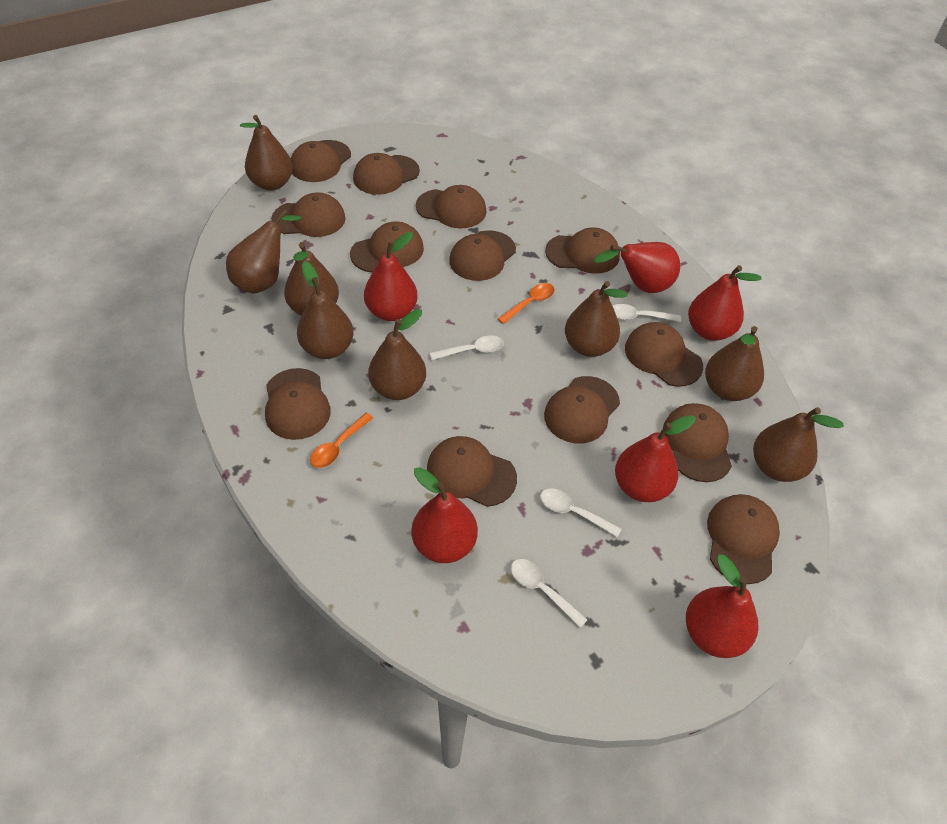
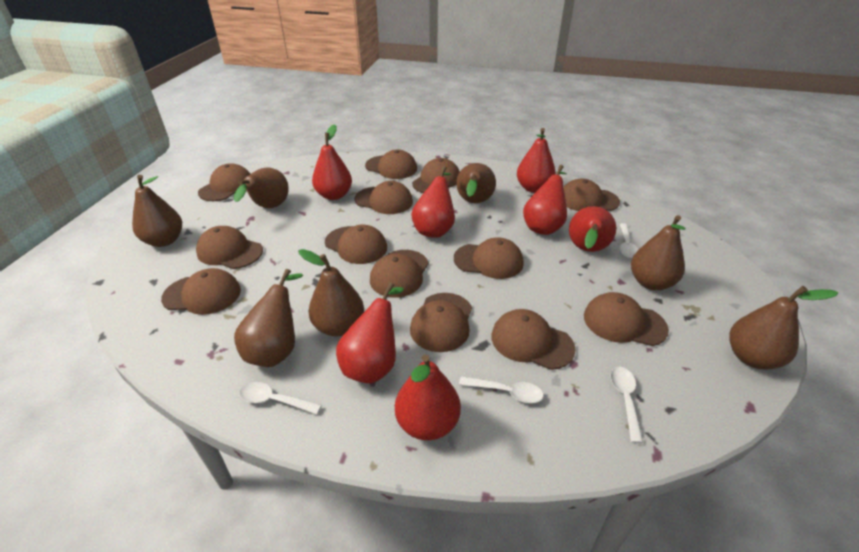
brown pear: 8 -> 7
orange spoon: 2 -> 0
red pear: 6 -> 7

